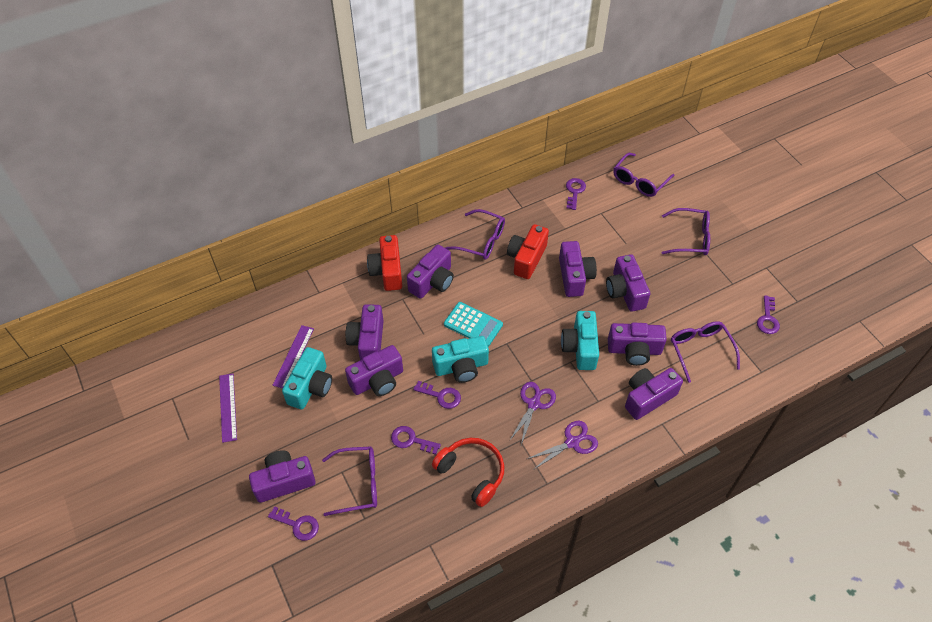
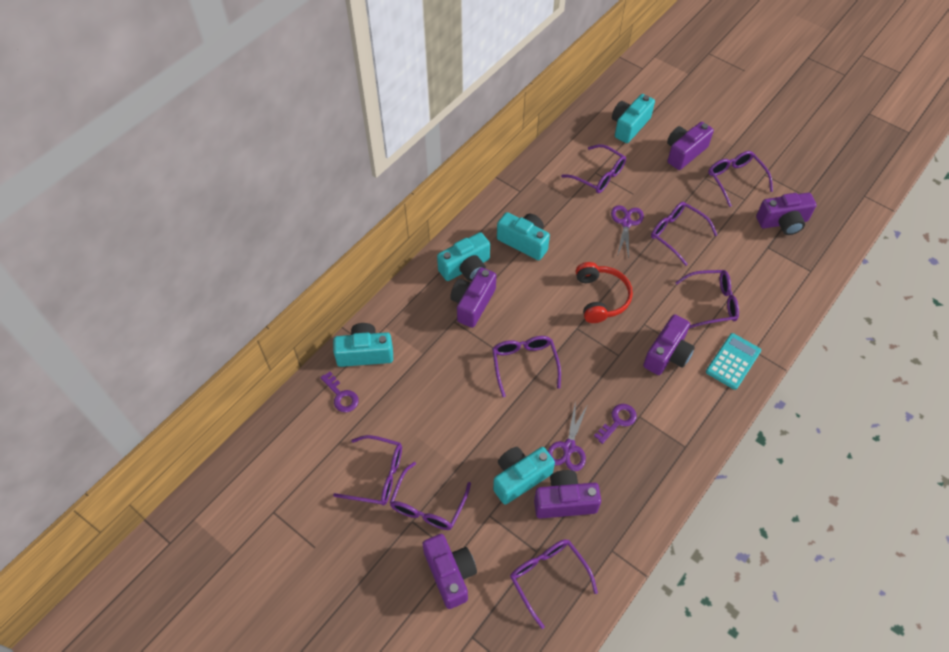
purple camera: 8 -> 6
purple glasses: 5 -> 8
purple key: 5 -> 2
purple ruler: 2 -> 0
red camera: 2 -> 0
turquoise camera: 3 -> 5

